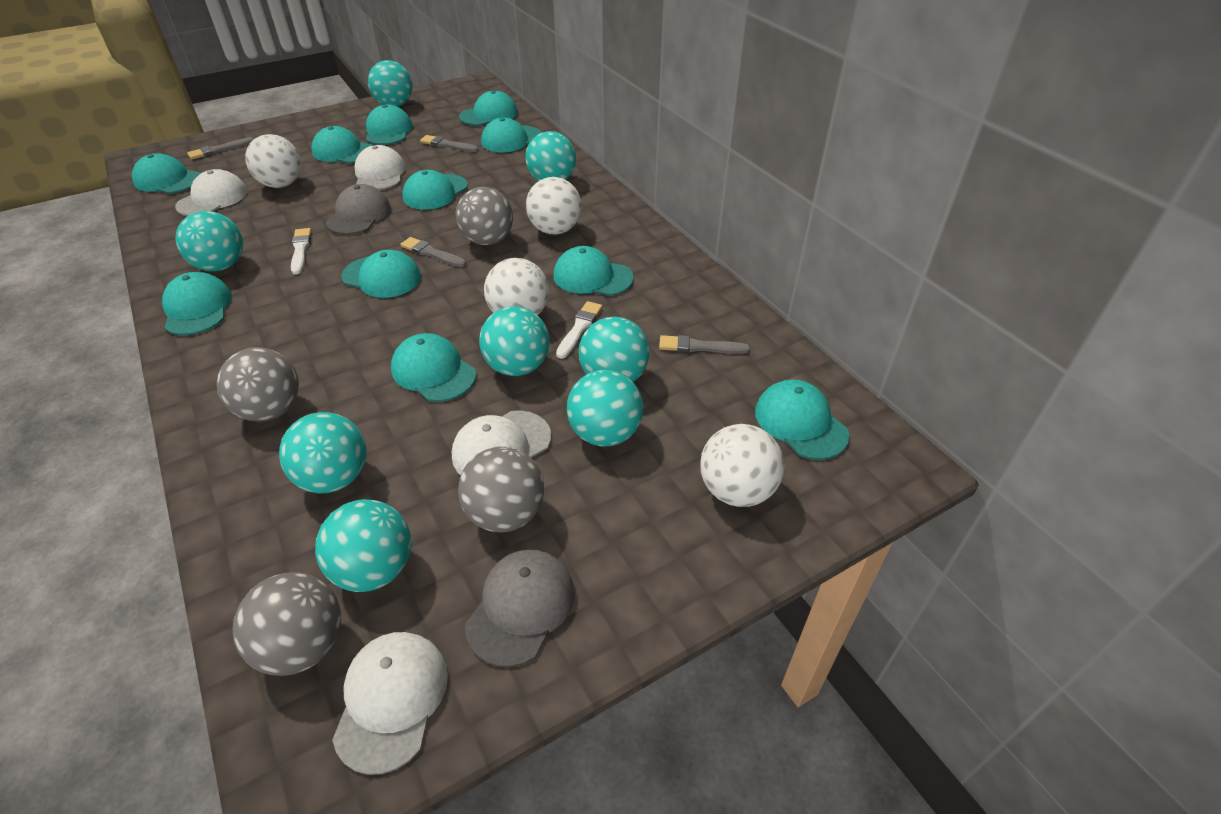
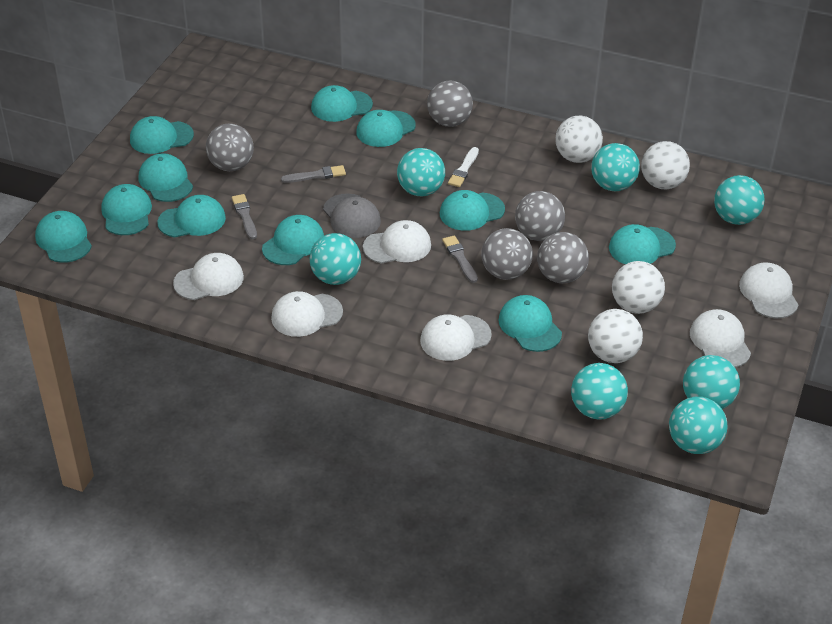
grey ball: 4 -> 5
grey brush: 4 -> 3
grey cap: 2 -> 1
turquoise ball: 8 -> 7
white brush: 2 -> 1
white cap: 4 -> 6

